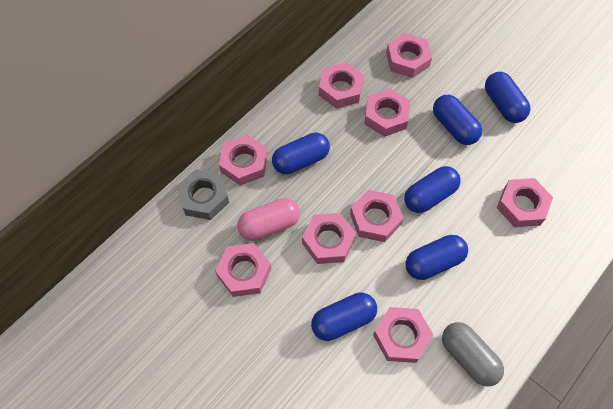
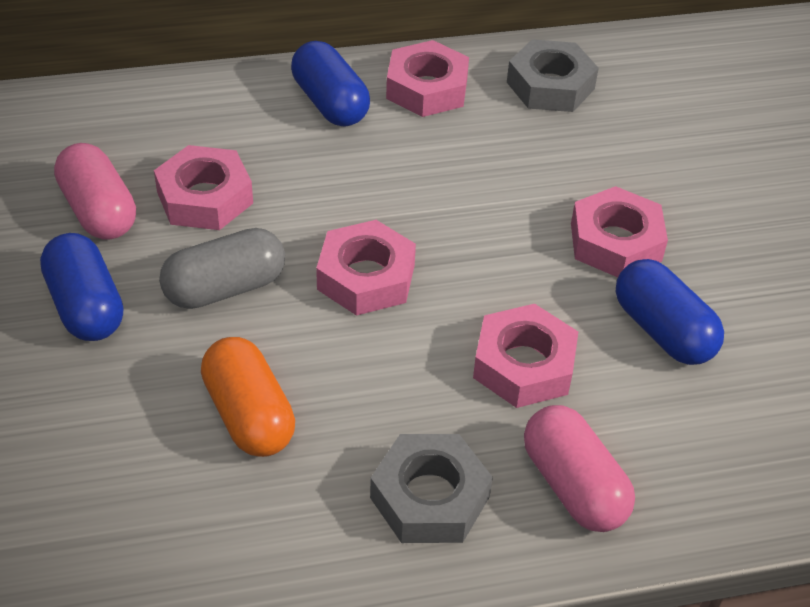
blue capsule: 6 -> 3
grey nut: 1 -> 2
orange capsule: 0 -> 1
pink capsule: 1 -> 2
pink nut: 9 -> 5

